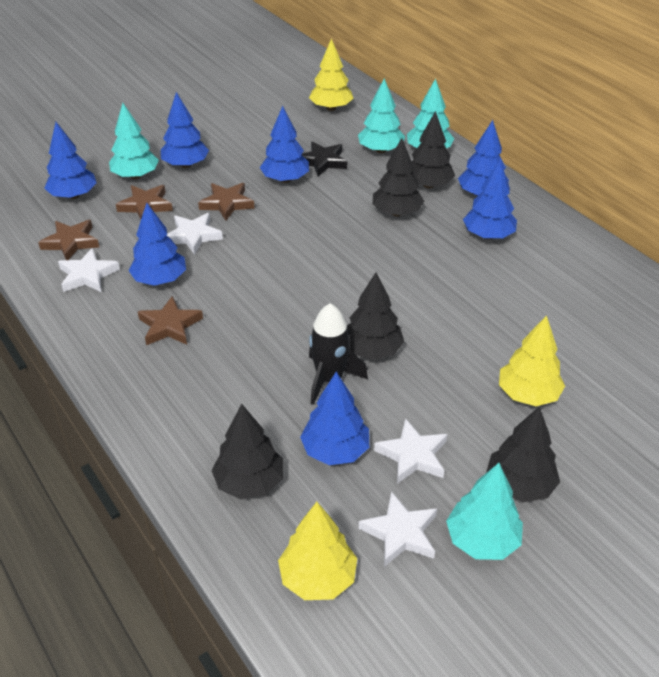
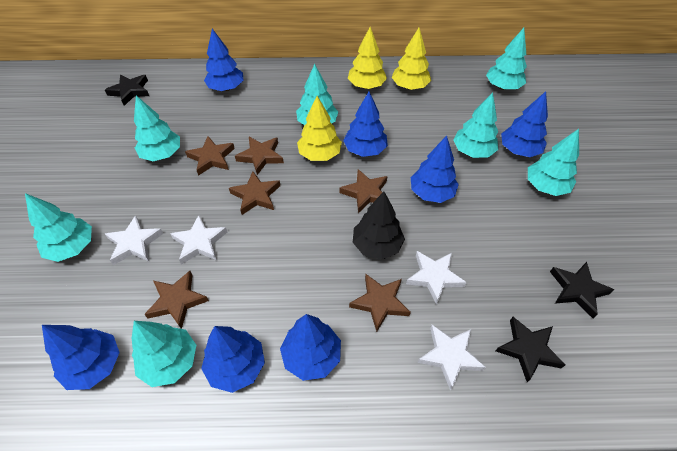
black rocket: 1 -> 0
black star: 1 -> 3
black tree: 5 -> 1
brown star: 4 -> 6
turquoise tree: 4 -> 7

